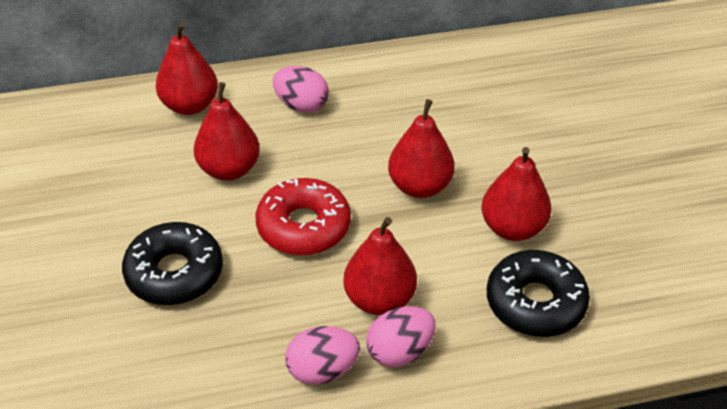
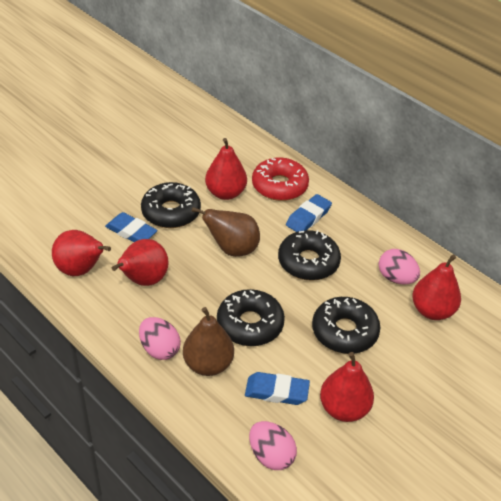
black donut: 2 -> 4
blue eraser: 0 -> 3
brown pear: 0 -> 2

